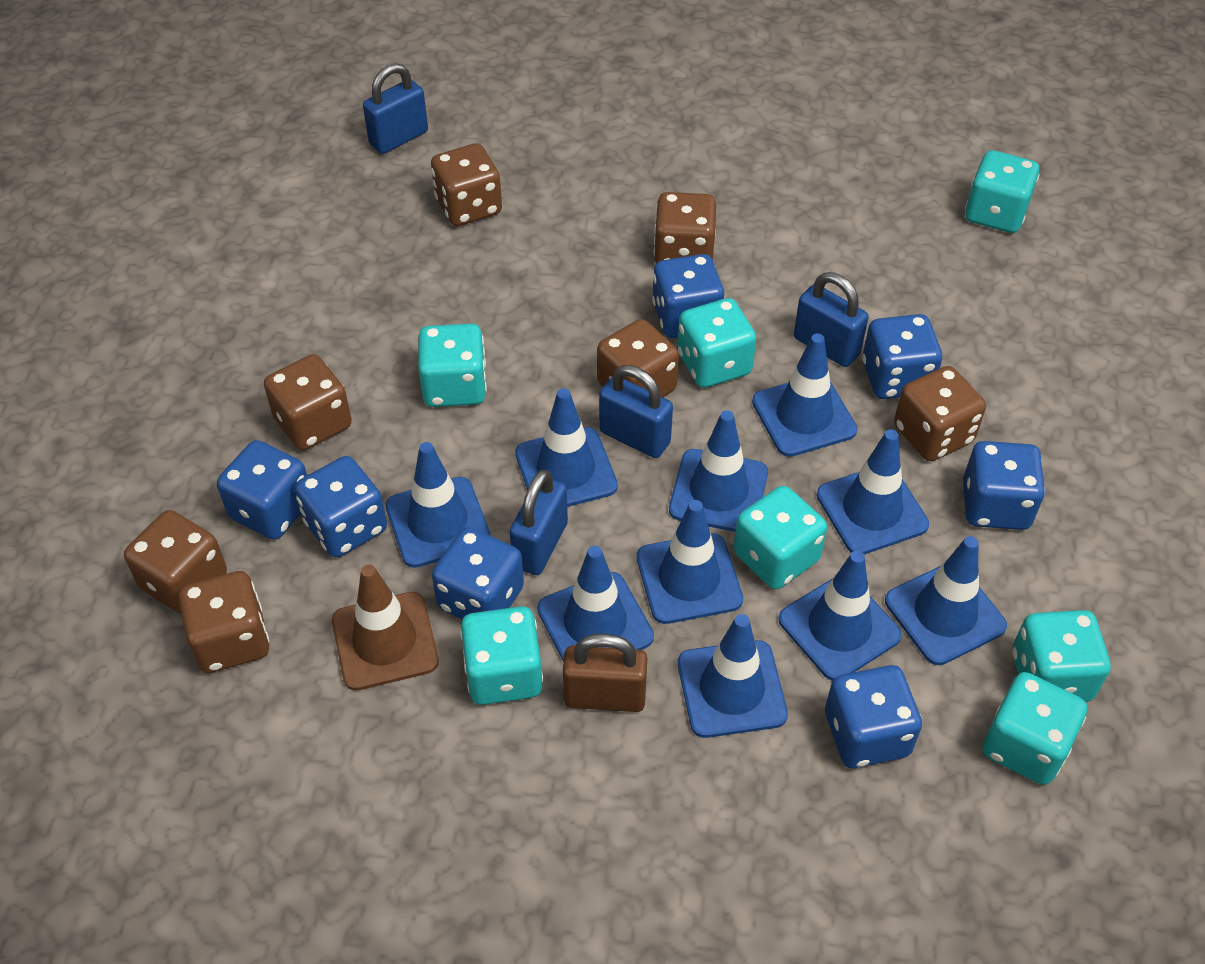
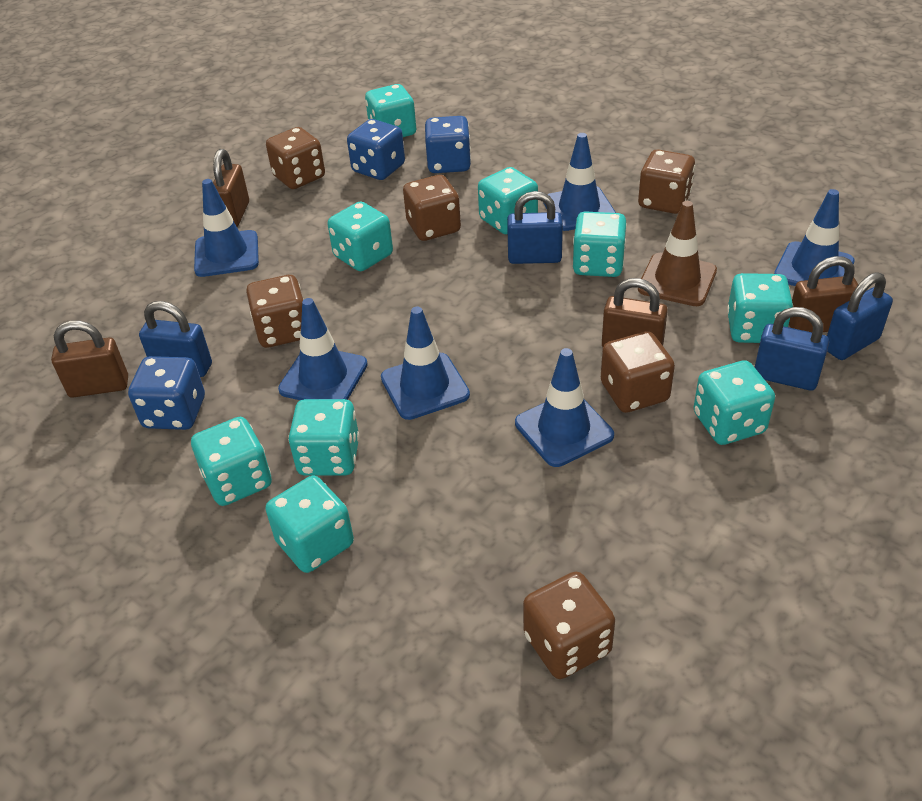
blue dice: 7 -> 3
blue traffic cone: 10 -> 6
brown dice: 7 -> 6
brown padlock: 1 -> 4
turquoise dice: 7 -> 9

